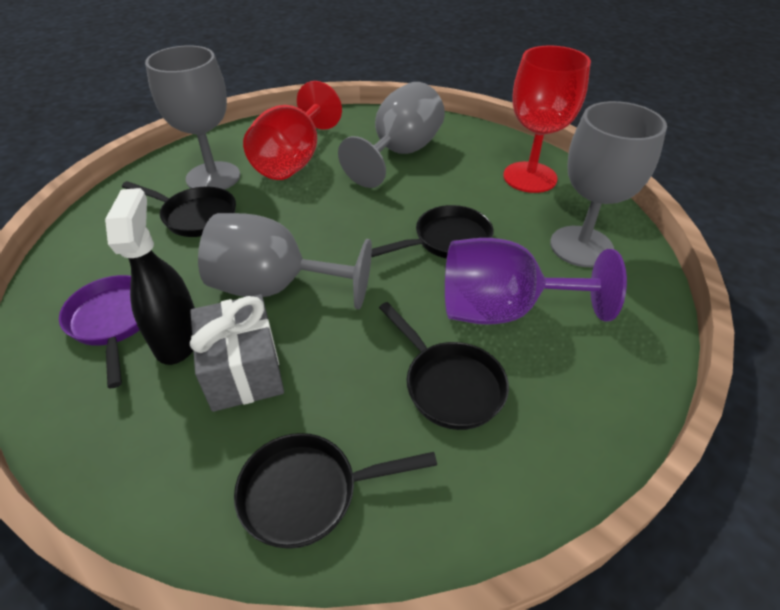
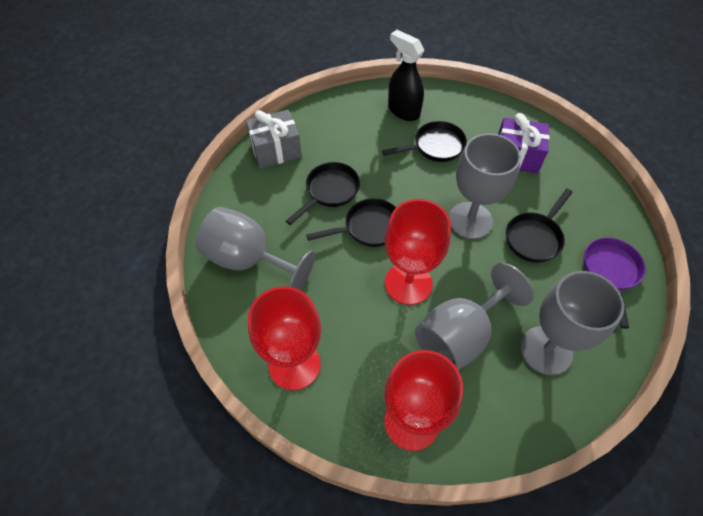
purple gift: 0 -> 1
purple goblet: 1 -> 0
red goblet: 2 -> 3

